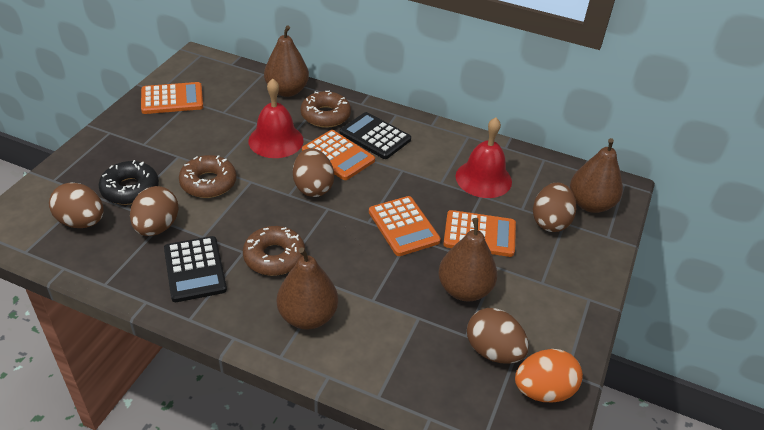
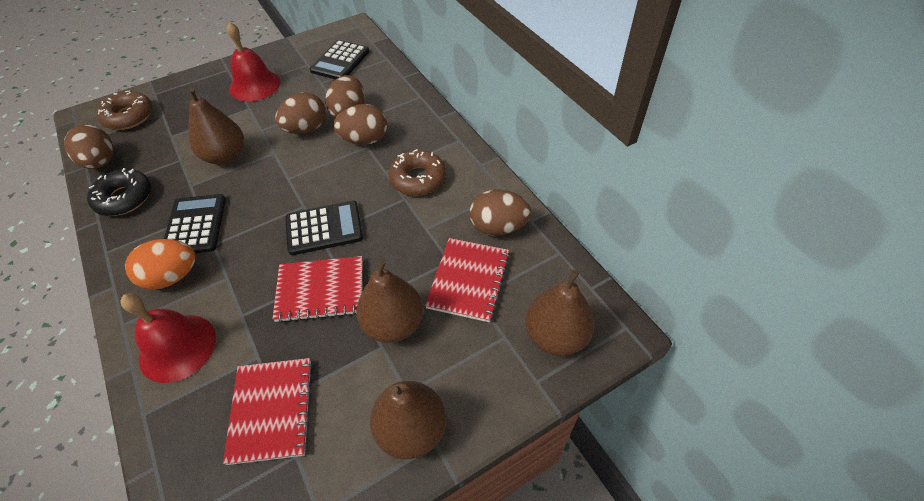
black calculator: 2 -> 3
brown donut: 3 -> 2
orange calculator: 4 -> 0
red notebook: 0 -> 3

